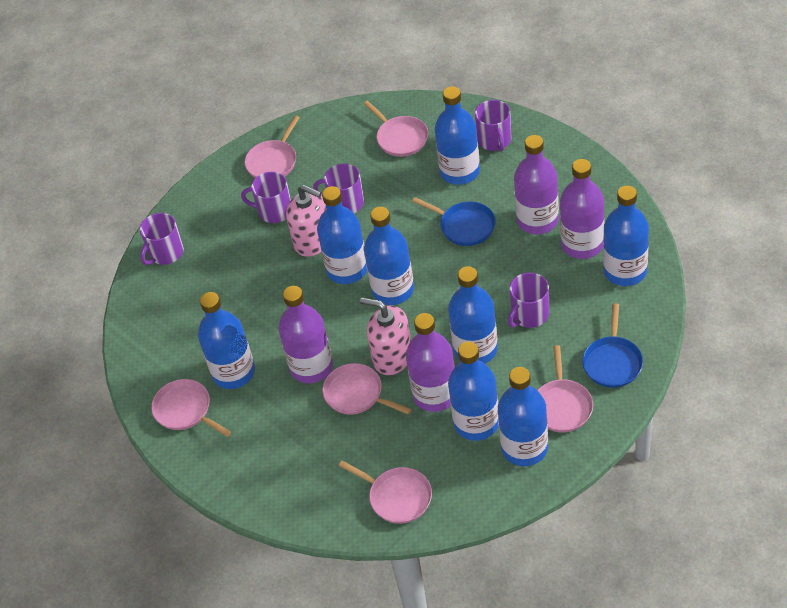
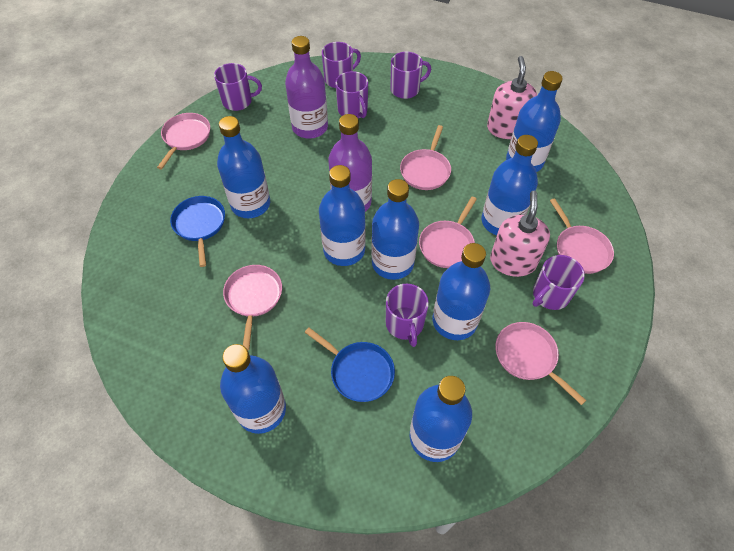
purple bottle: 4 -> 2
purple mug: 5 -> 6

